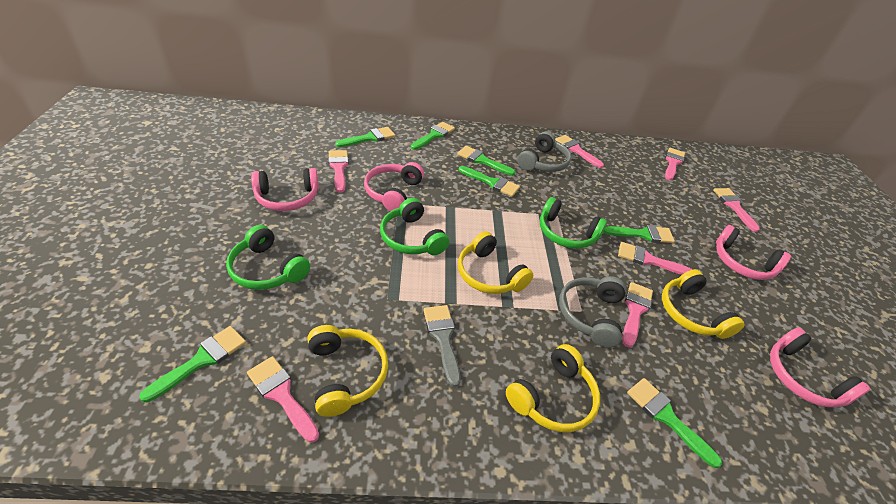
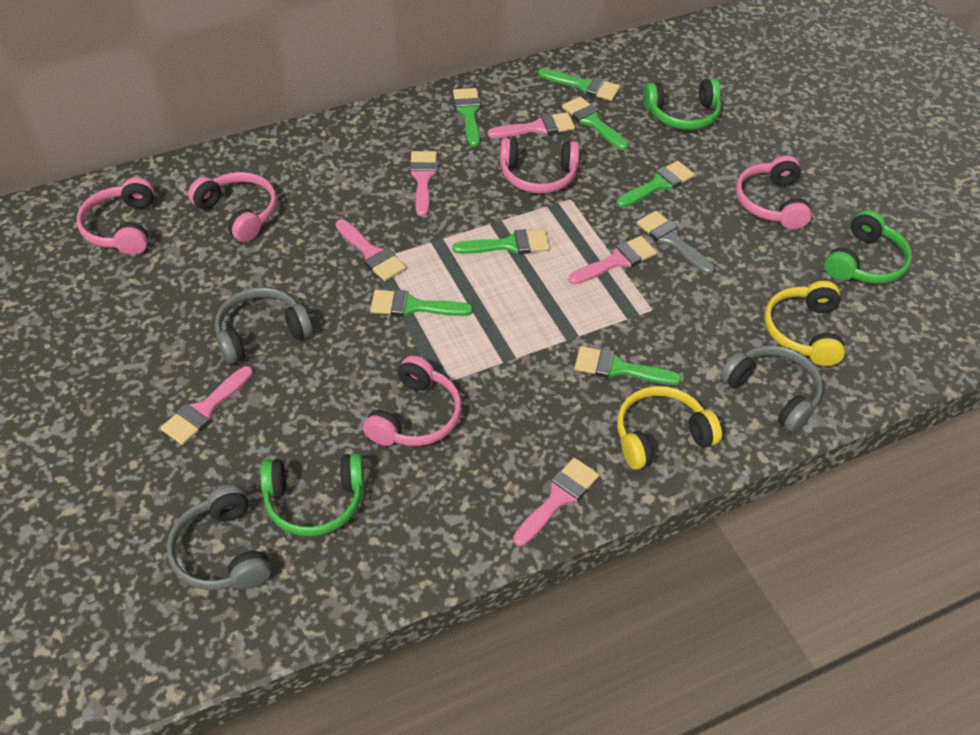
grey headphones: 2 -> 3
pink brush: 7 -> 6
pink headphones: 4 -> 5
yellow headphones: 4 -> 2

